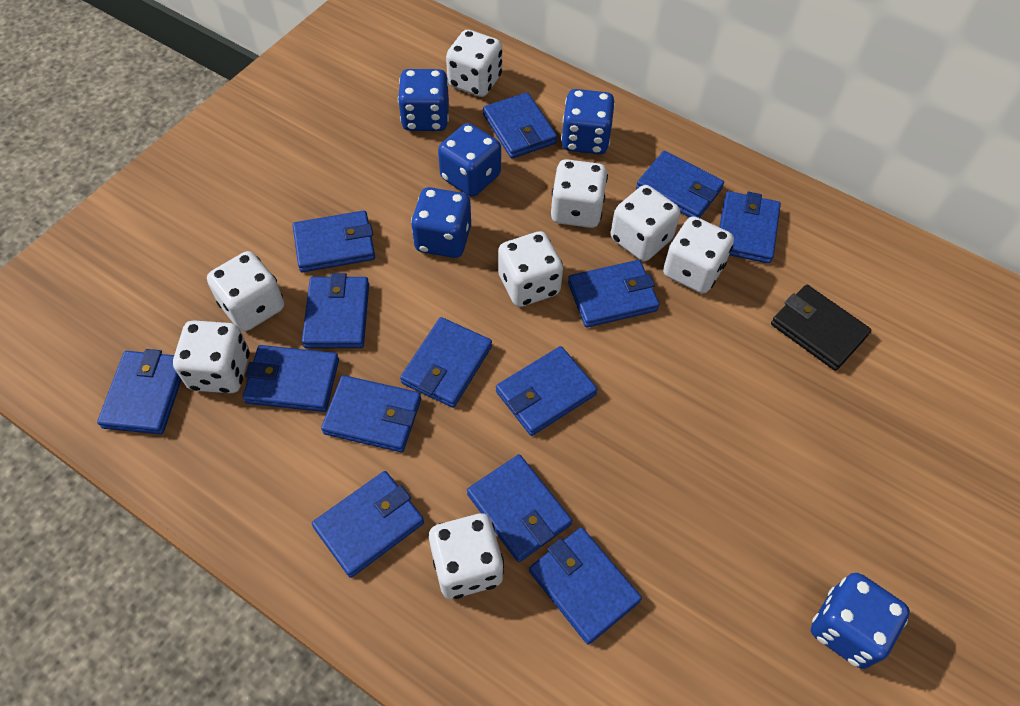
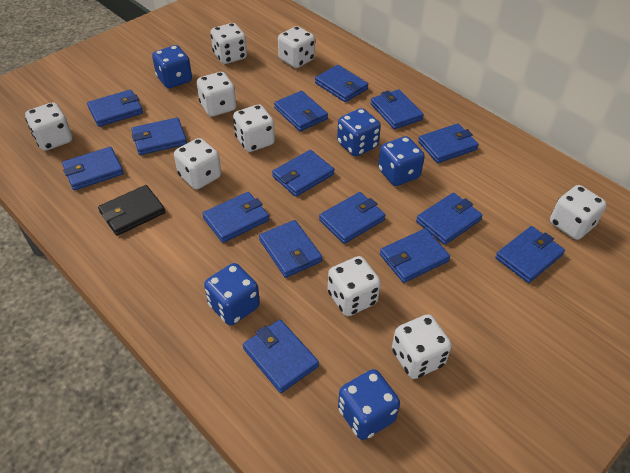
blue wallet: 14 -> 15
white dice: 8 -> 9

